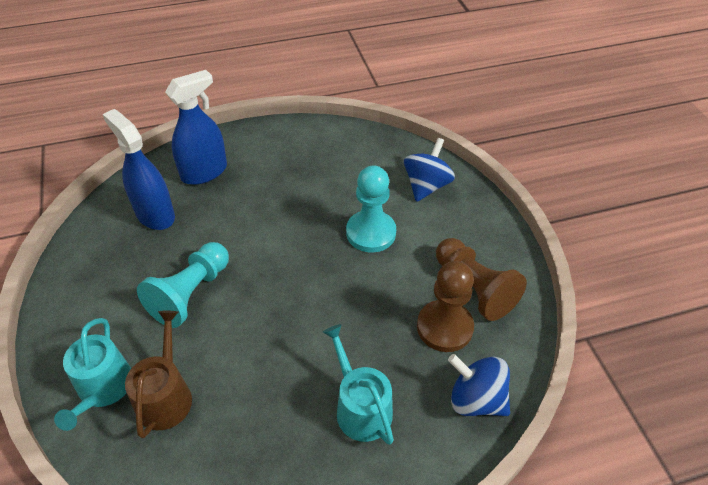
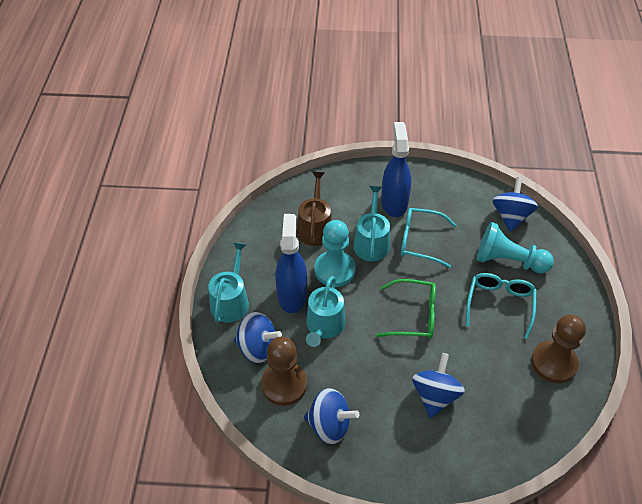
blue spinning top: 2 -> 4
green glasses: 0 -> 1
turquoise glasses: 0 -> 2
turquoise watering can: 2 -> 3

